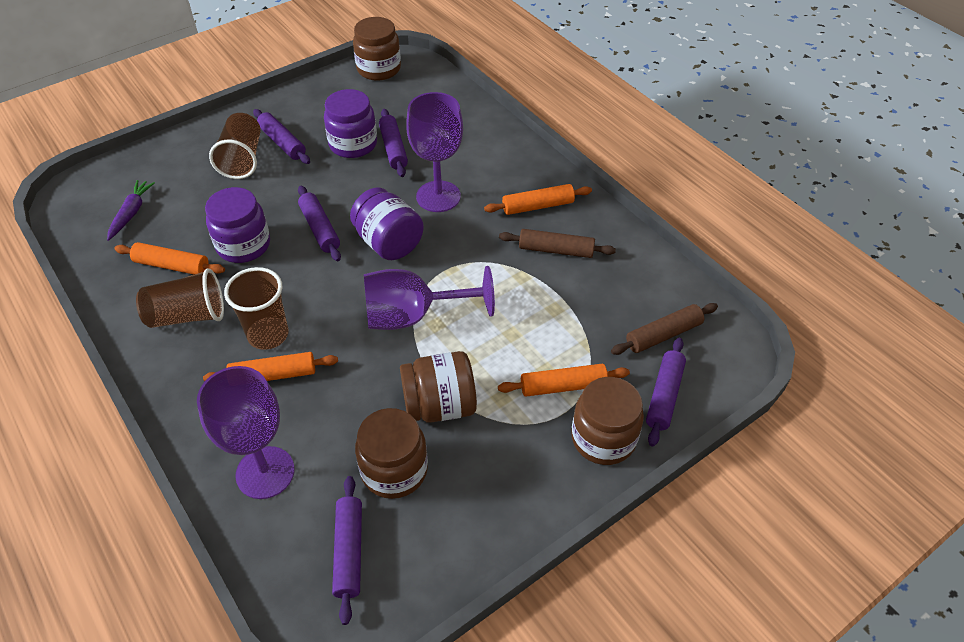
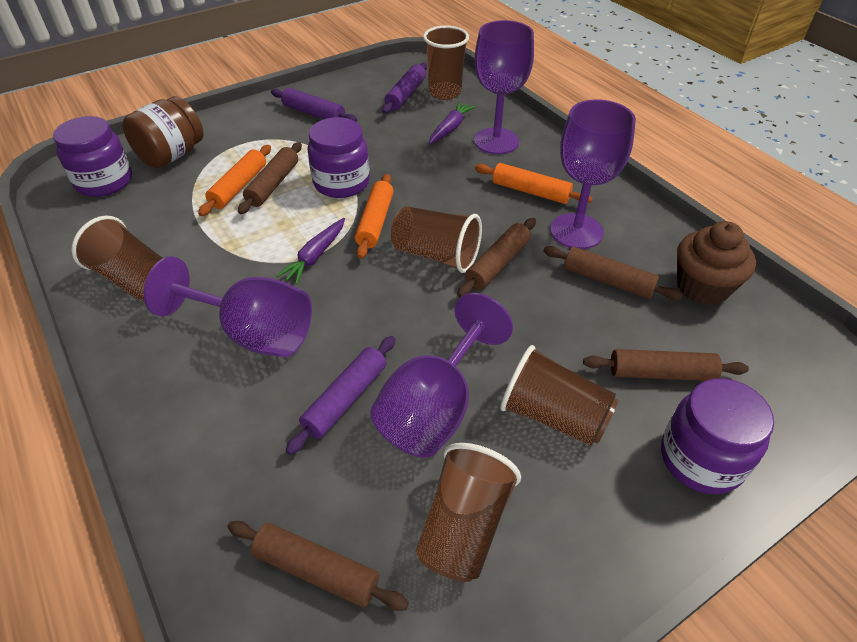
brown cup: 3 -> 5
brown cupcake: 0 -> 1
brown jar: 4 -> 1
brown rolling pin: 2 -> 5
orange rolling pin: 4 -> 3
purple carrot: 1 -> 2
purple goblet: 3 -> 4
purple rolling pin: 5 -> 3

